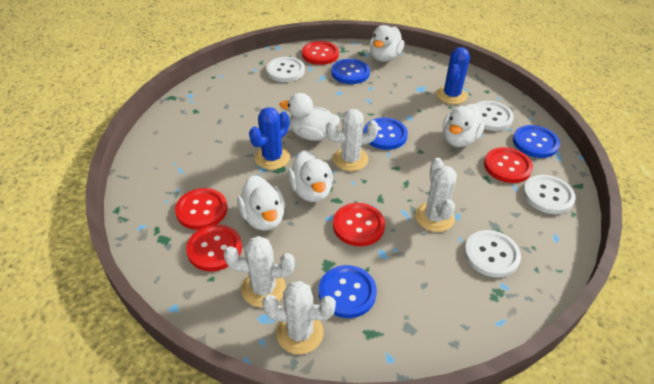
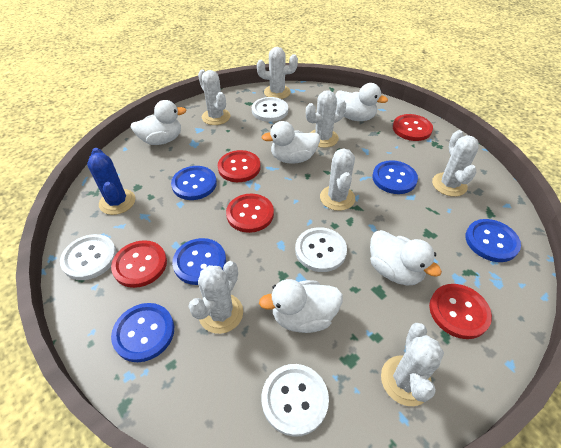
blue button: 4 -> 5
blue cactus: 2 -> 1
white cactus: 4 -> 7

